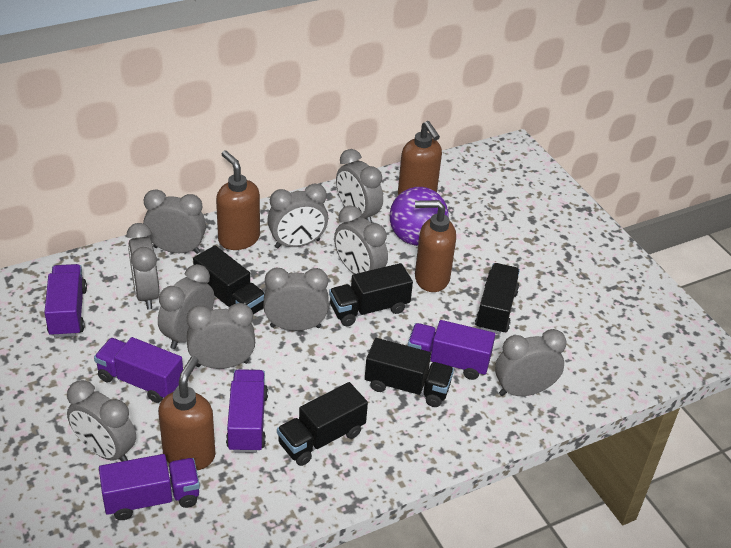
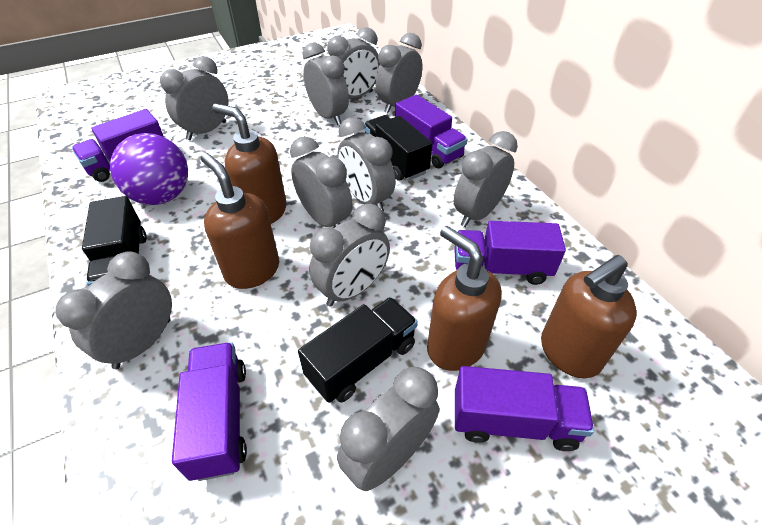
black truck: 5 -> 3

